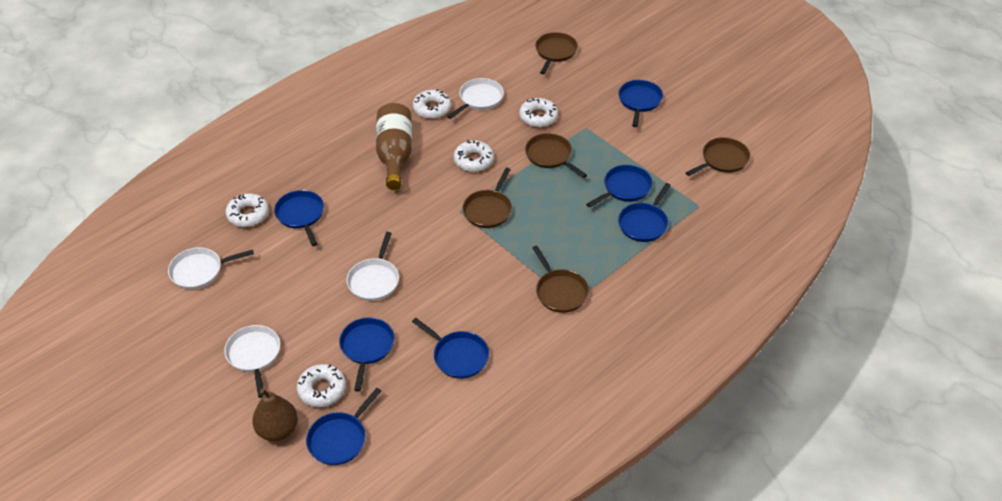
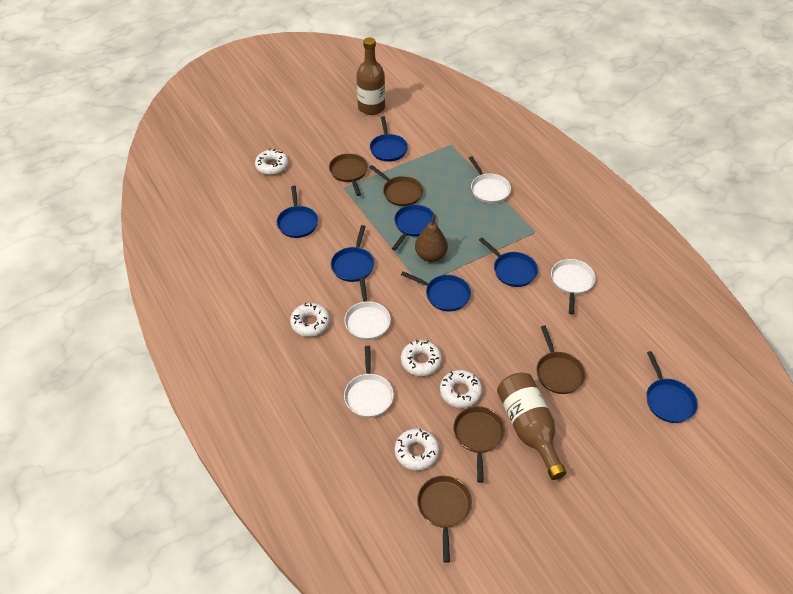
brown bottle: 1 -> 2

